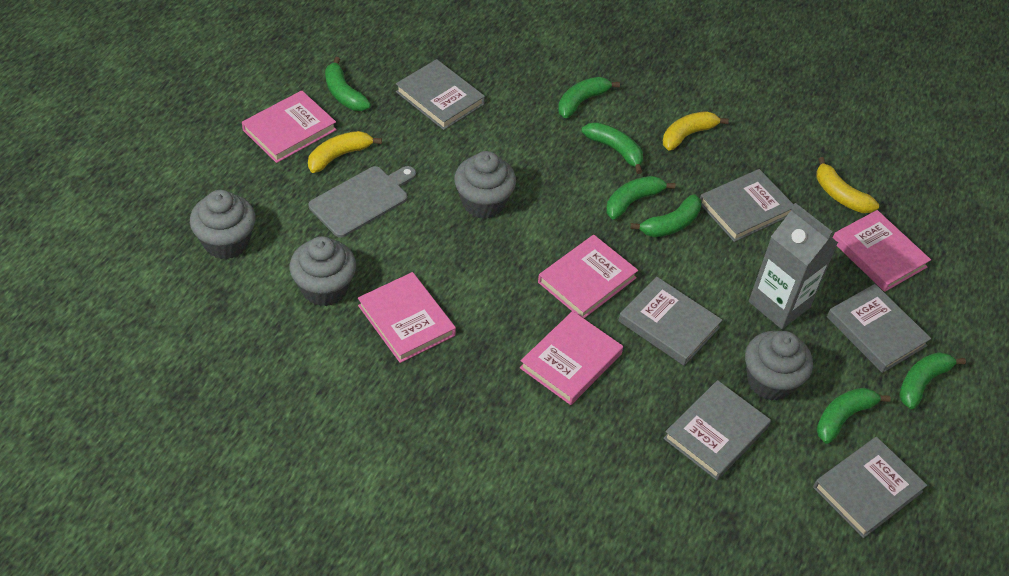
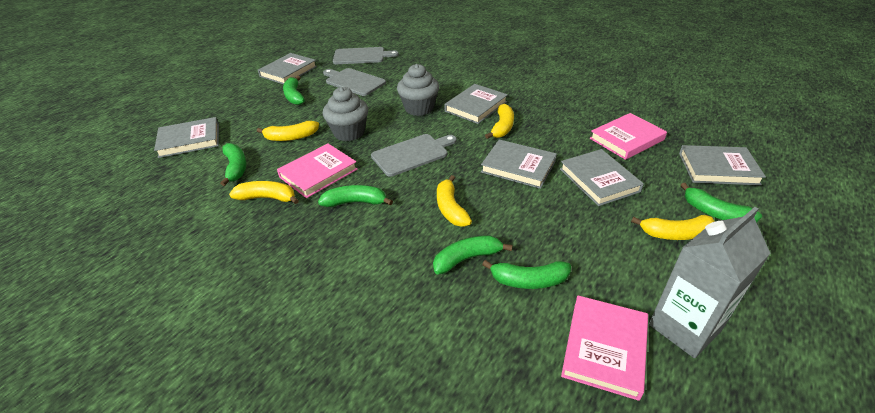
green banana: 7 -> 6
grey cupcake: 4 -> 2
grey cutting board: 1 -> 3
pink book: 5 -> 3
yellow banana: 3 -> 5

